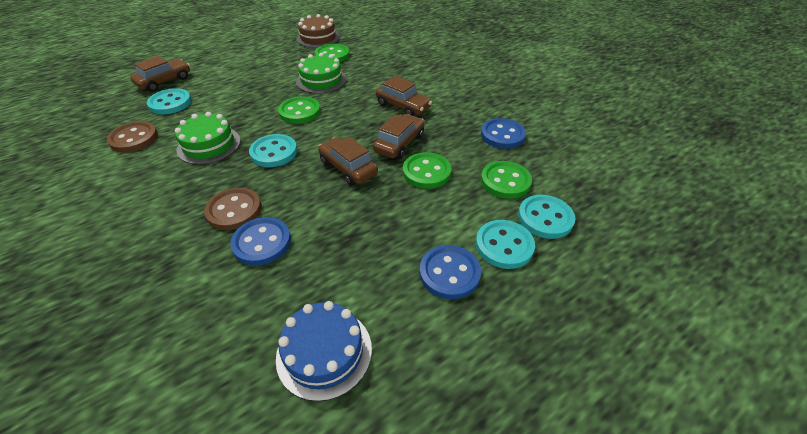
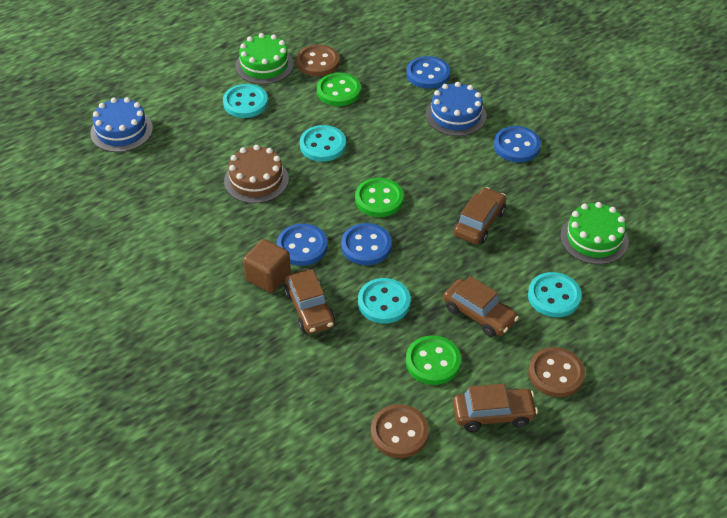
blue button: 3 -> 4
blue cake: 1 -> 2
brown button: 2 -> 3
brown cube: 0 -> 1
green button: 4 -> 3

